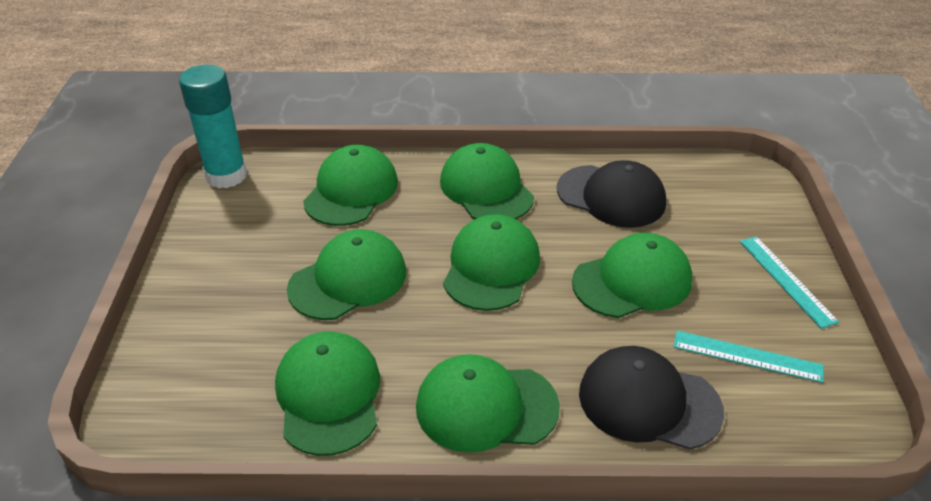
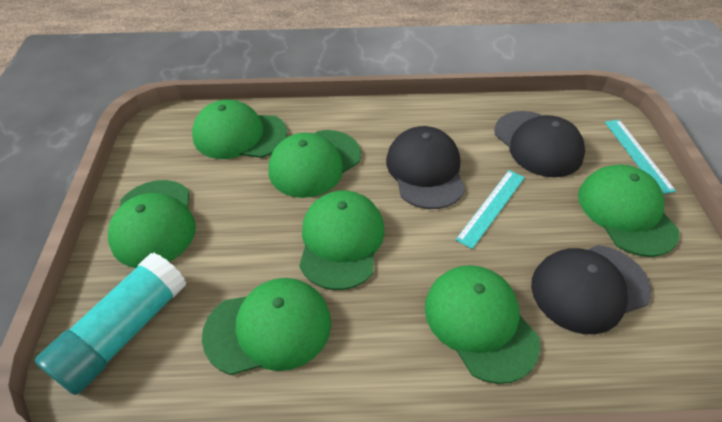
black cap: 2 -> 3

